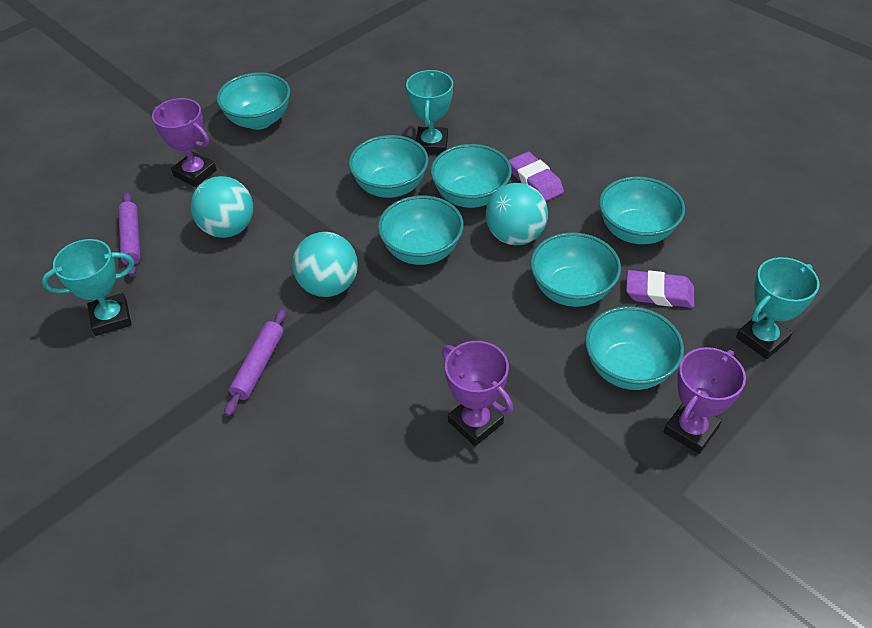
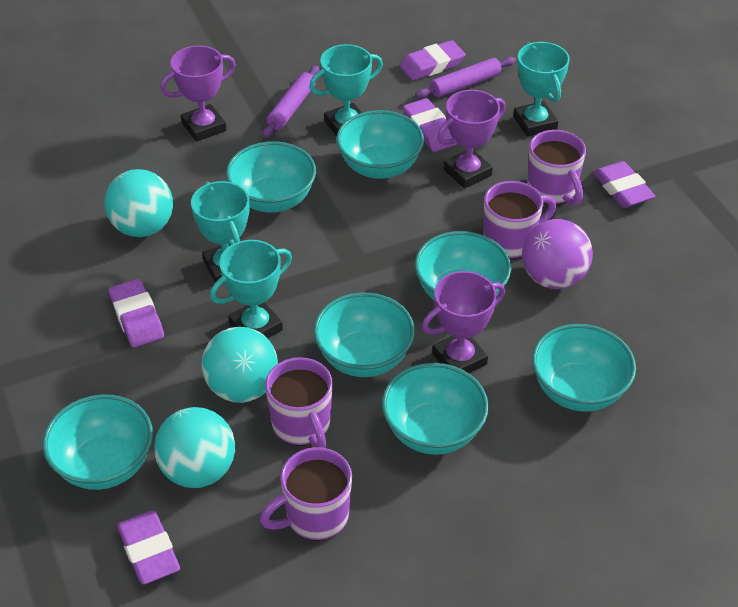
purple ball: 0 -> 1
purple eraser: 2 -> 5
purple mug: 0 -> 4
turquoise trophy: 3 -> 4

